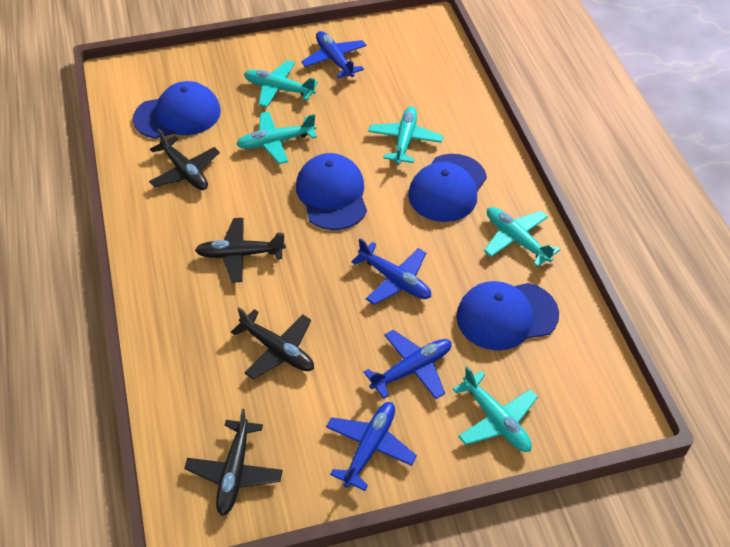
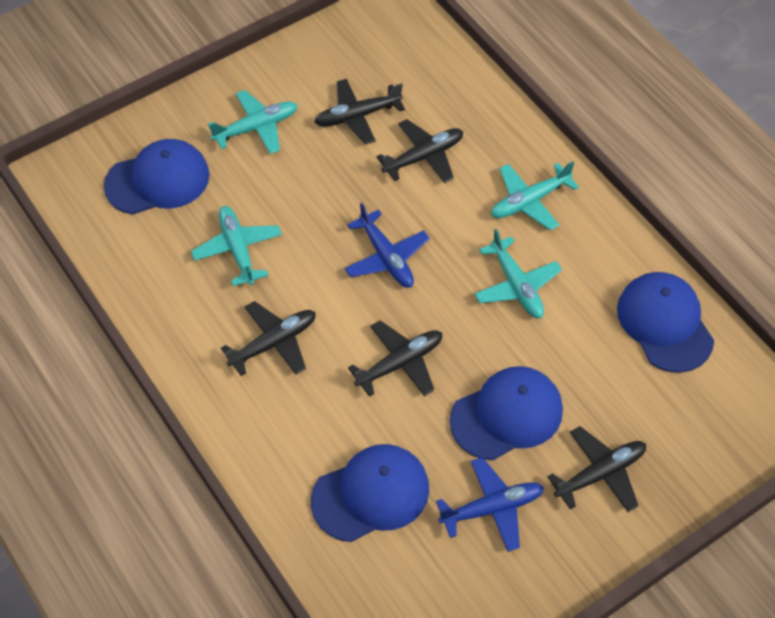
black plane: 4 -> 5
blue plane: 4 -> 2
turquoise plane: 5 -> 4

